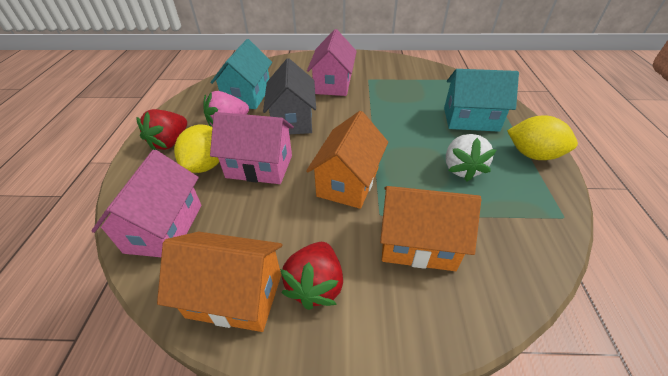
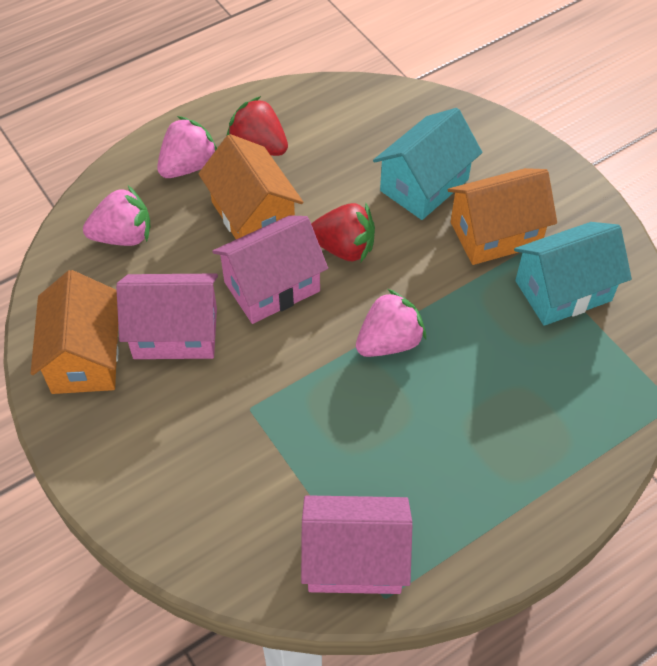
grey house: 1 -> 0
pink strawberry: 1 -> 3
white strawberry: 1 -> 0
yellow lemon: 2 -> 0

